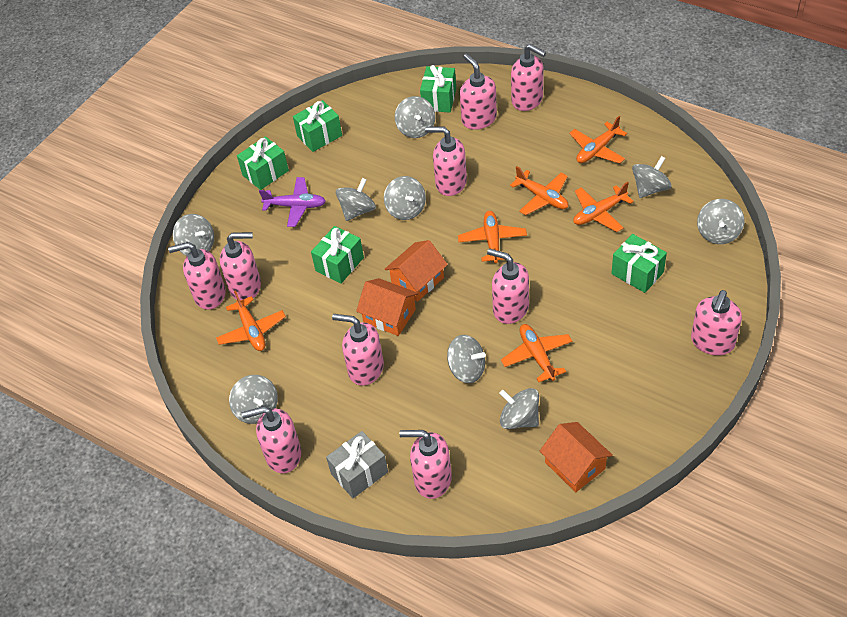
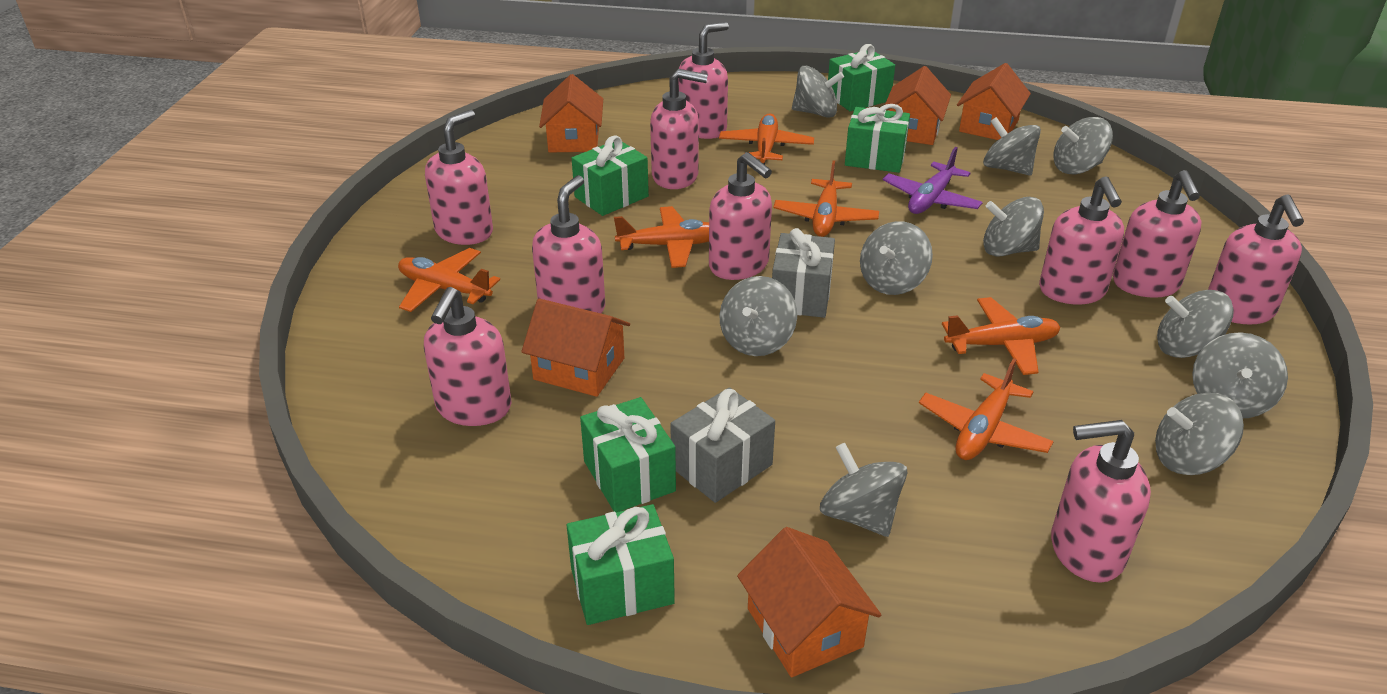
grey gift: 1 -> 2
grey spinning top: 9 -> 10
orange house: 3 -> 5

